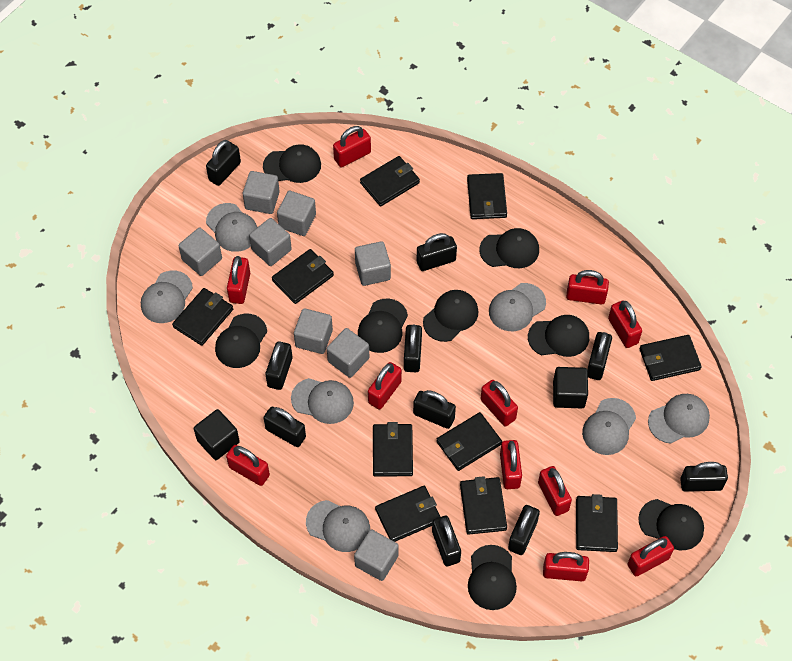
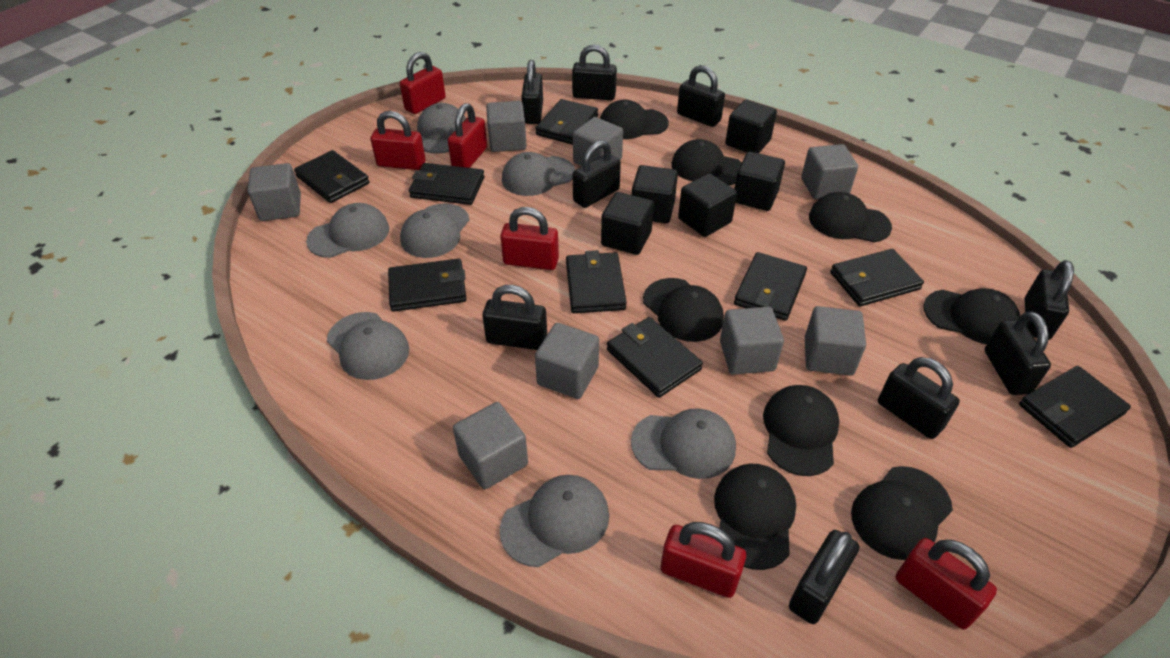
black cube: 2 -> 5
black padlock: 10 -> 9
black wallet: 10 -> 9
red padlock: 11 -> 6

